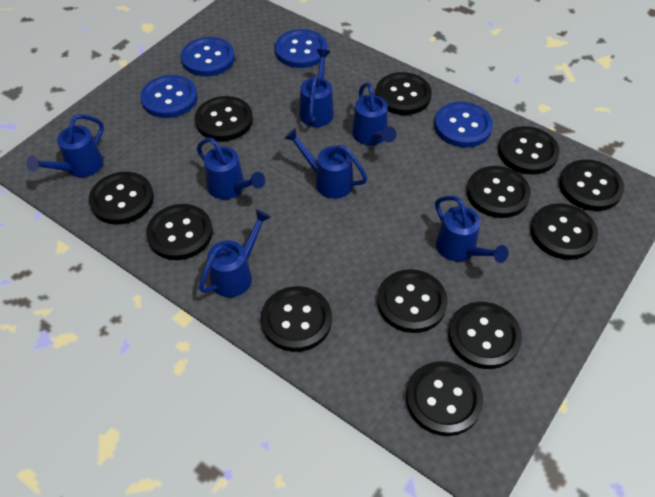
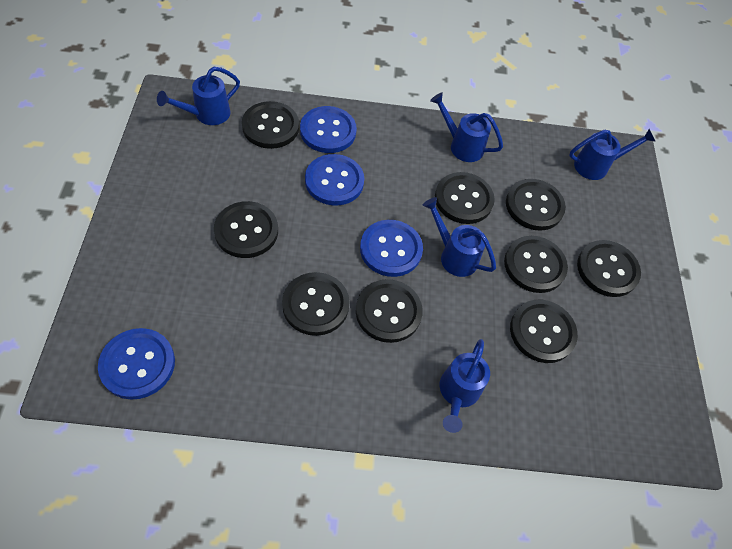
black button: 12 -> 9
blue watering can: 7 -> 5

